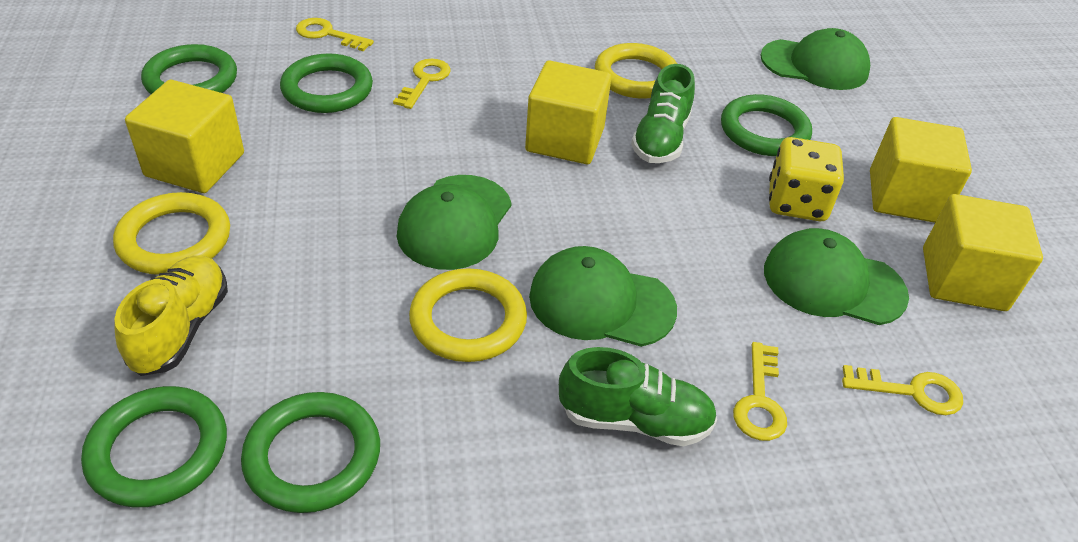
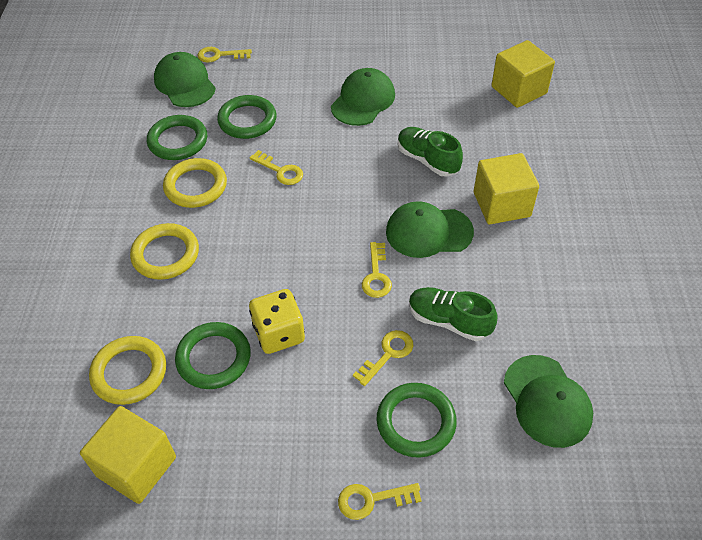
green ring: 5 -> 4
yellow cube: 4 -> 3
yellow key: 4 -> 5
yellow shoe: 1 -> 0

